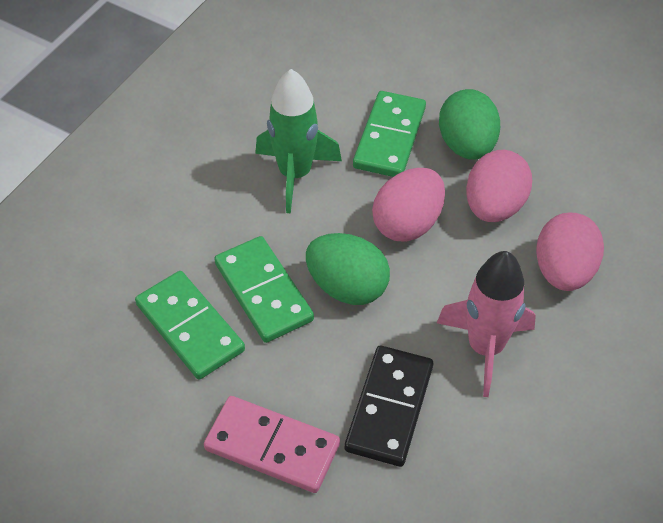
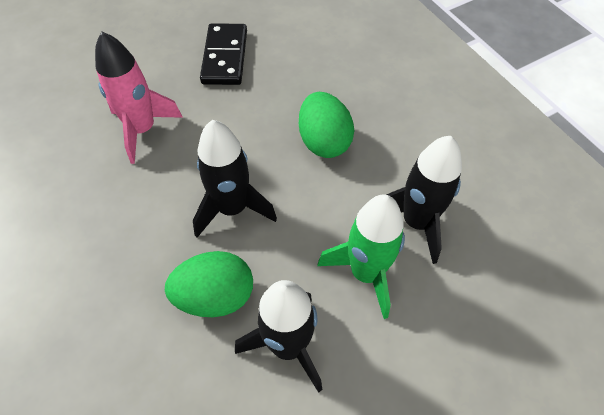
black rocket: 0 -> 3
green domino: 3 -> 0
pink domino: 1 -> 0
pink egg: 3 -> 0

